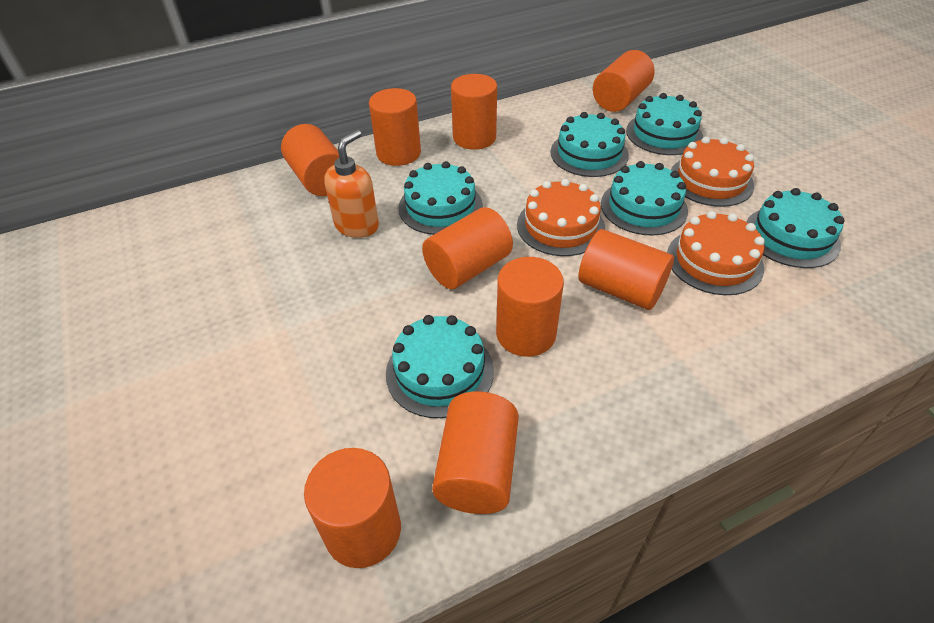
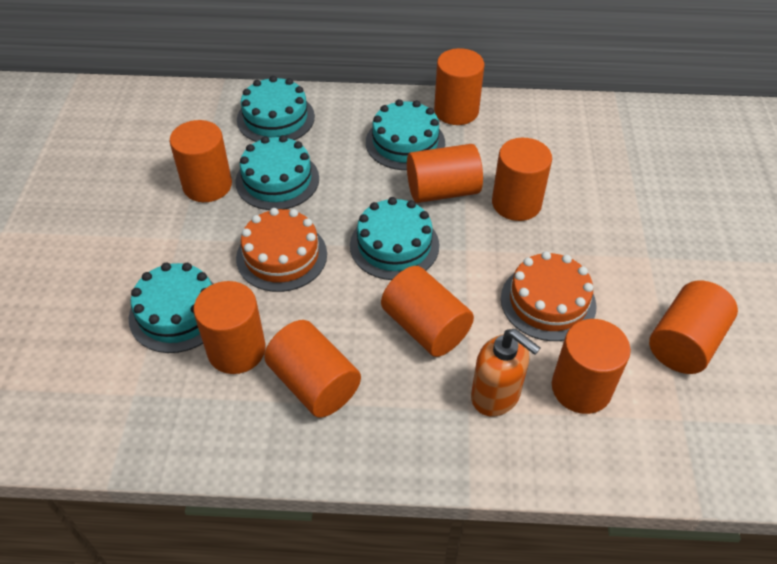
orange cake: 3 -> 2
turquoise cake: 6 -> 5

